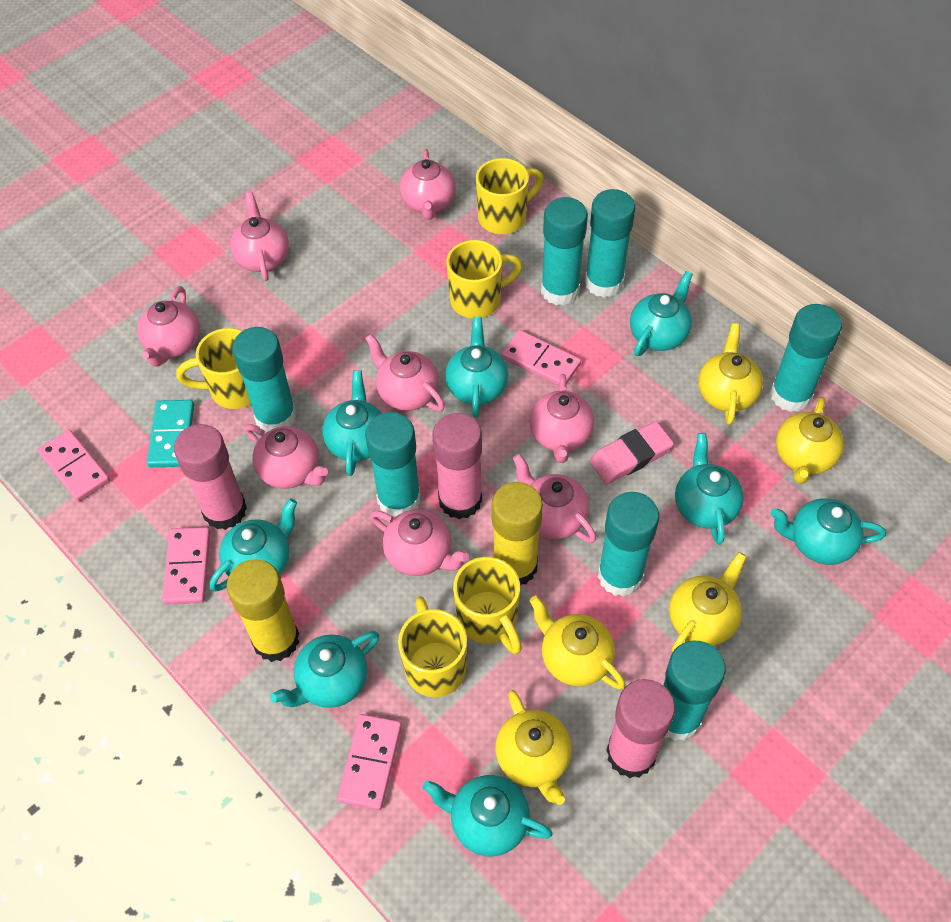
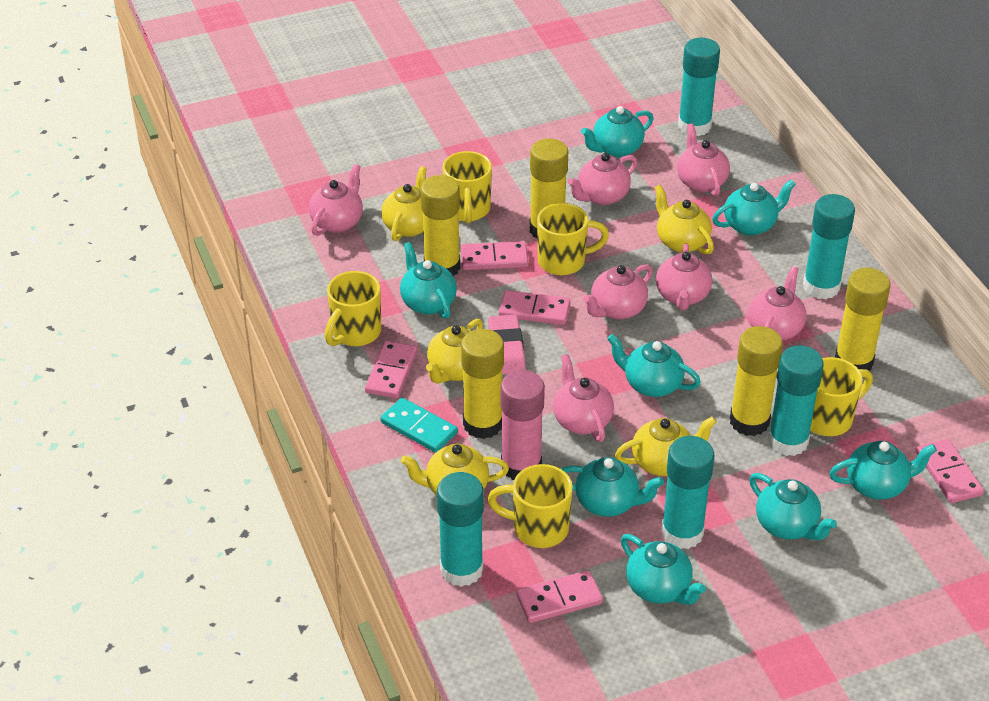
pink domino: 4 -> 5
pink glue stick: 3 -> 1
pink teapot: 8 -> 7
turquoise glue stick: 7 -> 5
yellow glue stick: 2 -> 5

